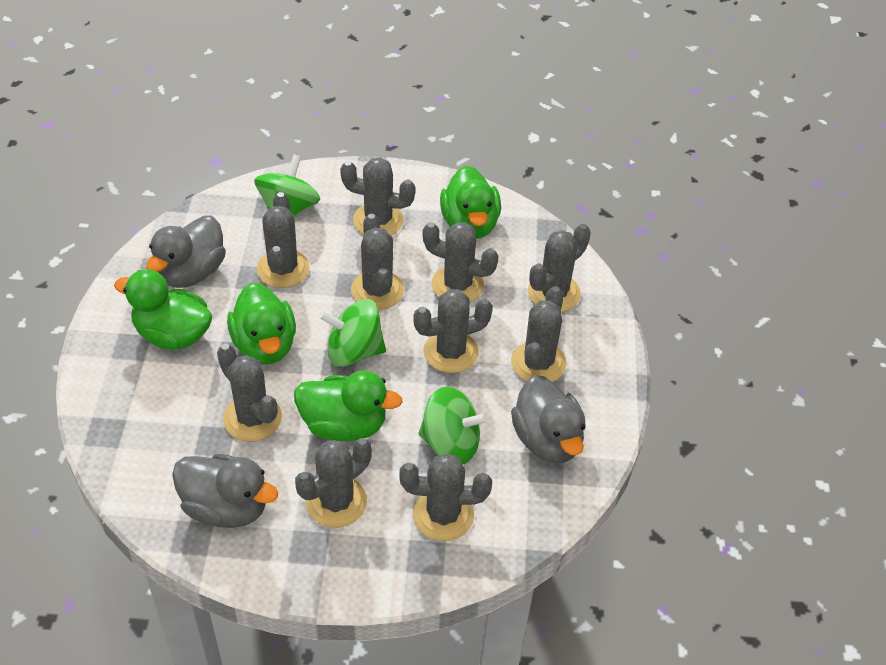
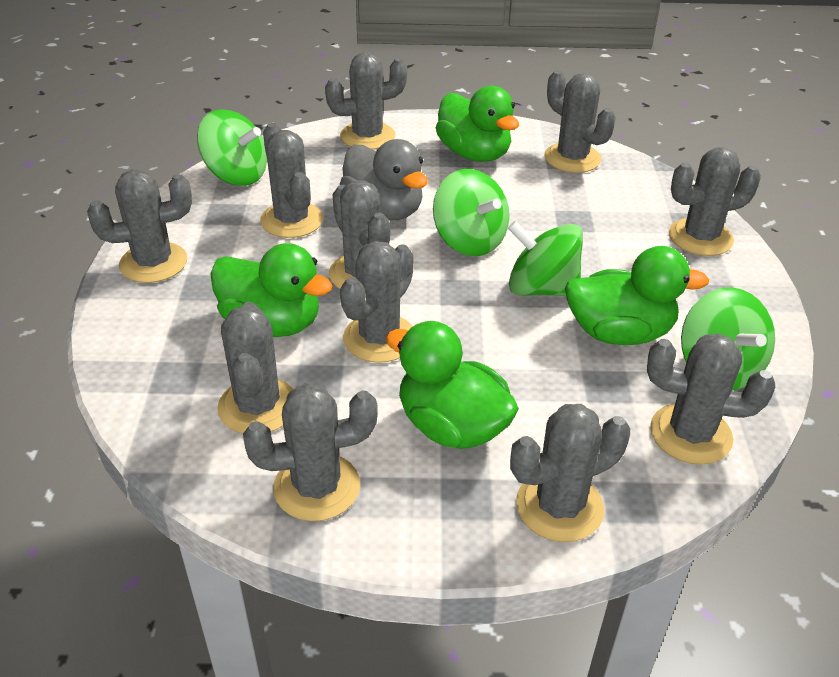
green spinning top: 3 -> 4
grey cactus: 10 -> 11
grey duck: 3 -> 1

